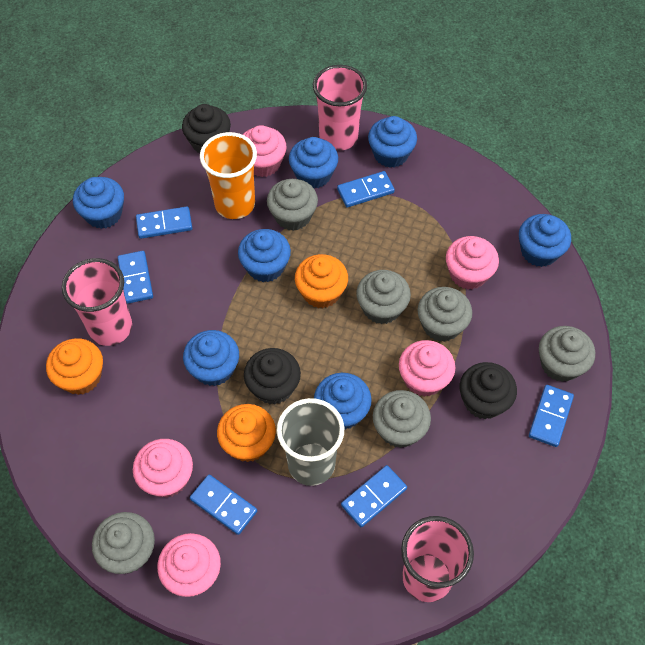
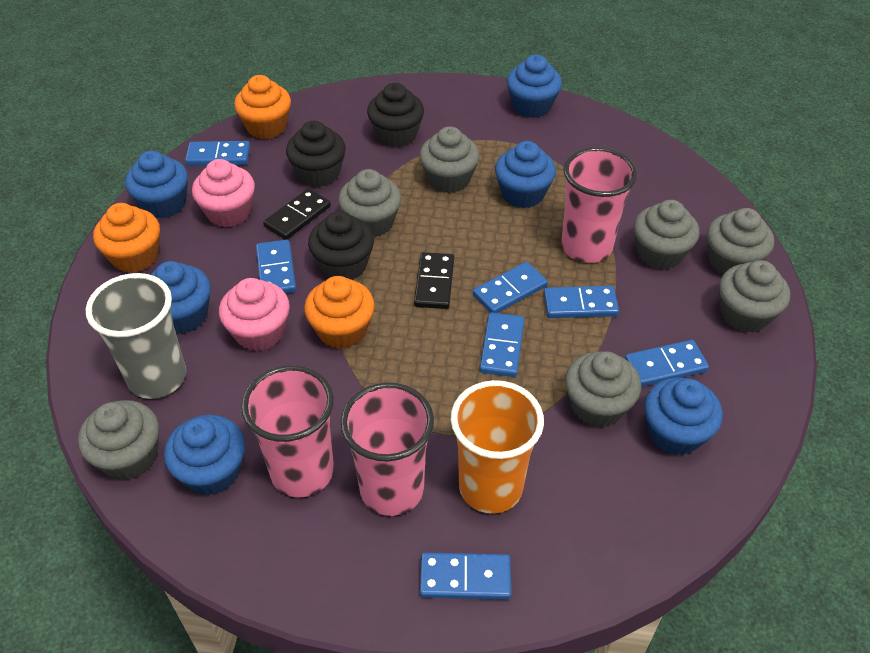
black domino: 0 -> 2
blue cupcake: 7 -> 6
blue domino: 6 -> 7
grey cupcake: 6 -> 7
pink cupcake: 5 -> 2

